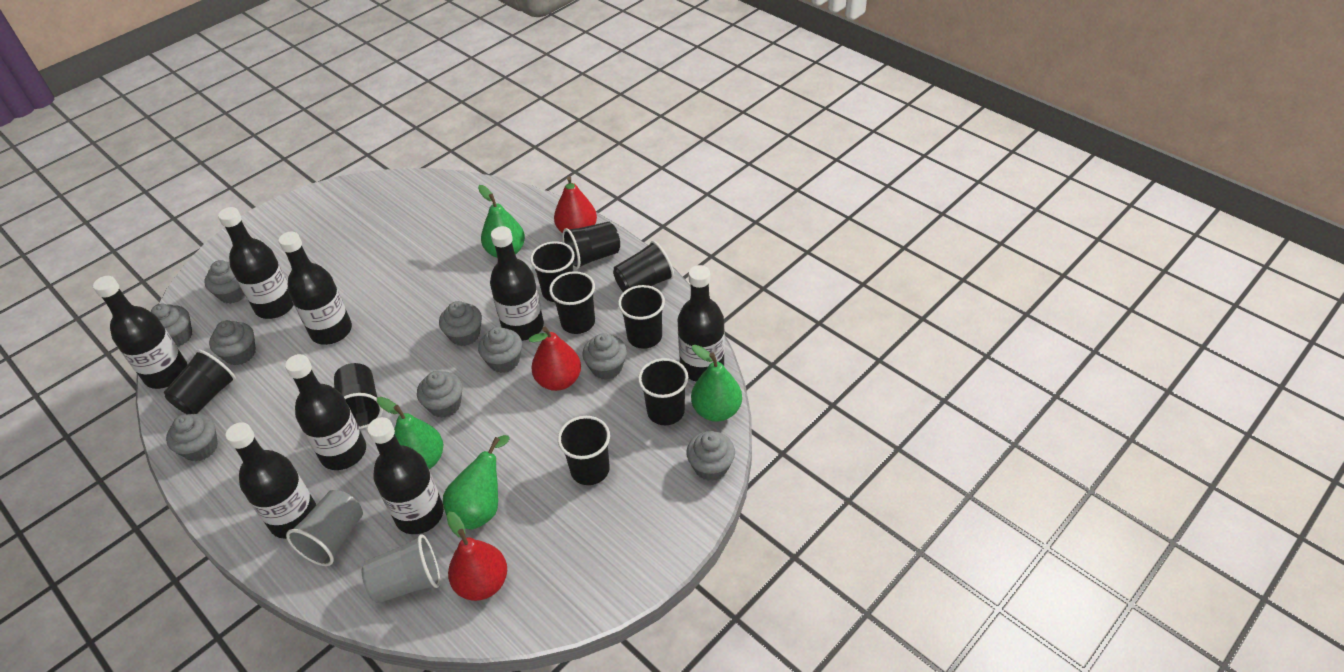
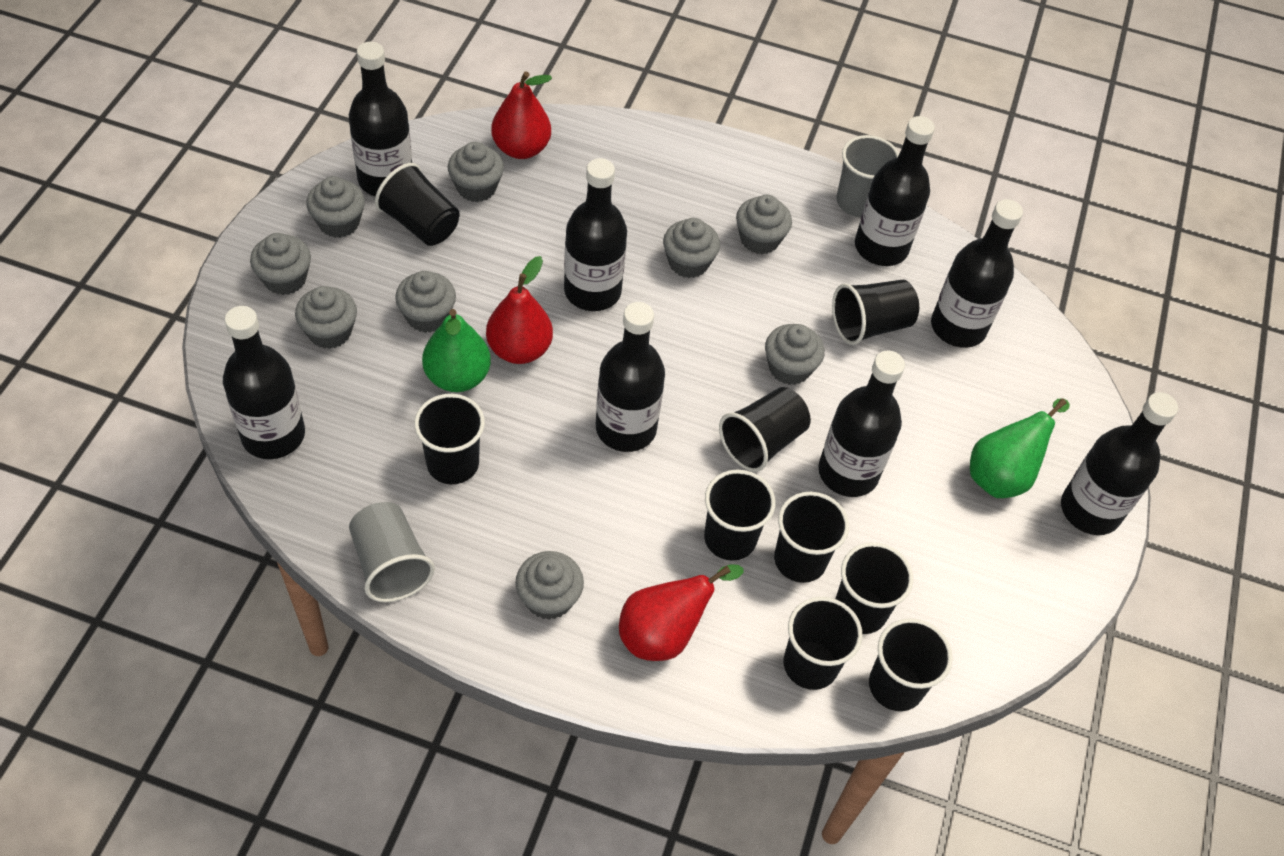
green pear: 4 -> 2

